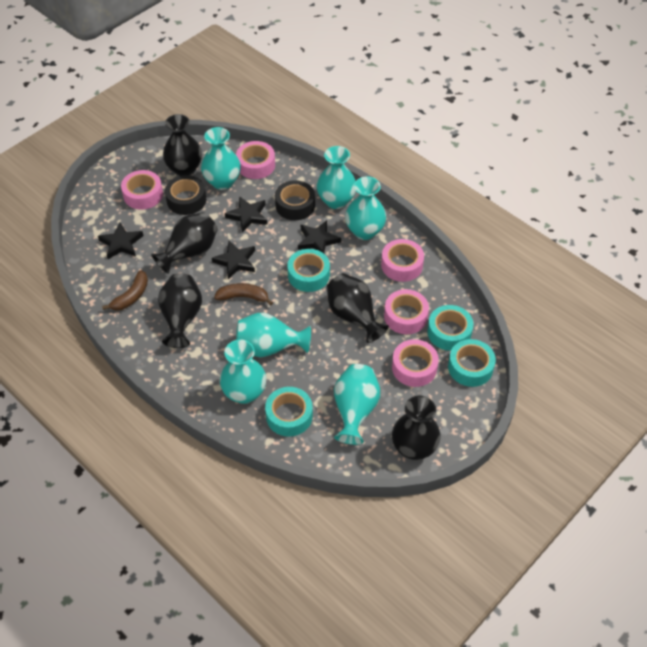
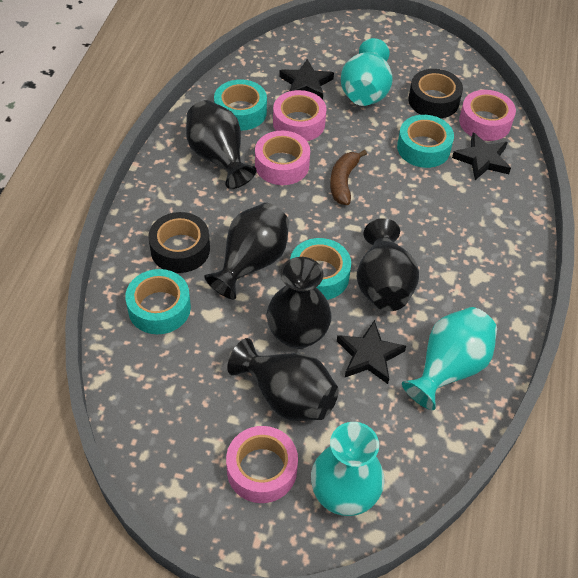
black star: 4 -> 3
brown banana: 2 -> 1
pink tape: 5 -> 4
turquoise vase: 6 -> 3

